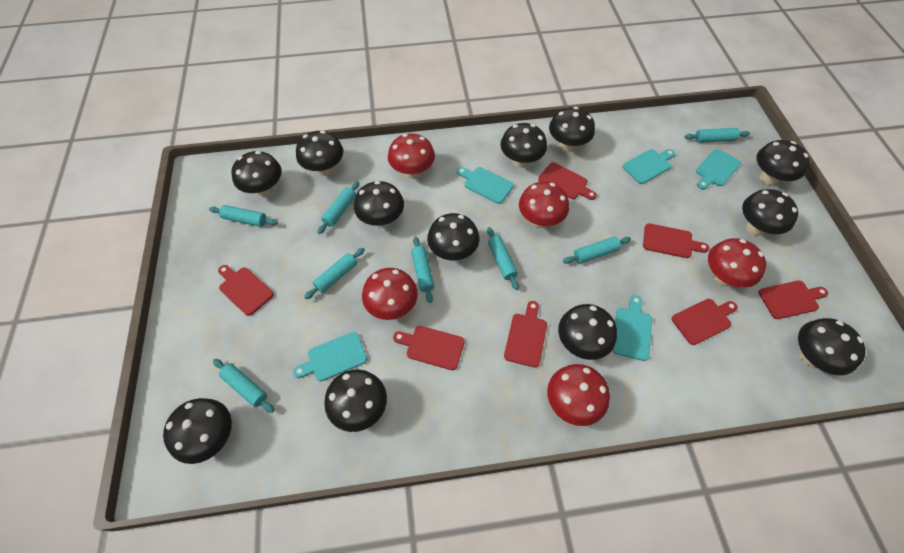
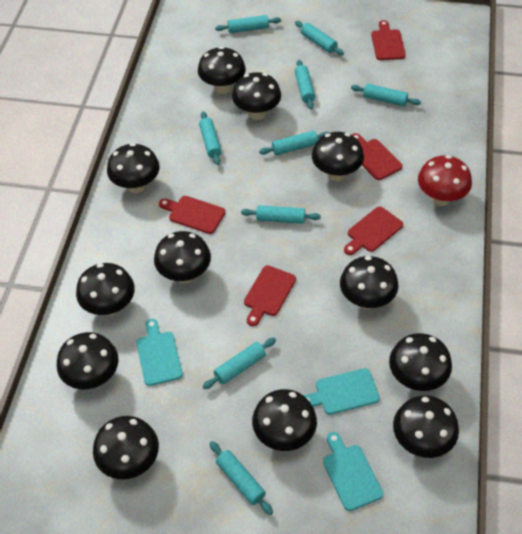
red cutting board: 7 -> 5
red mushroom: 5 -> 1
turquoise cutting board: 5 -> 3
turquoise rolling pin: 8 -> 9

